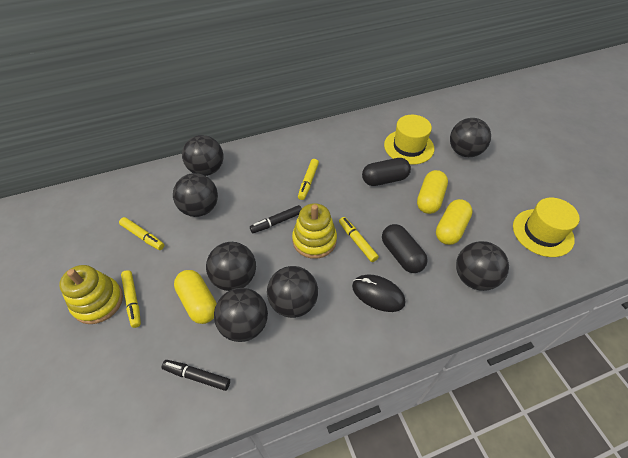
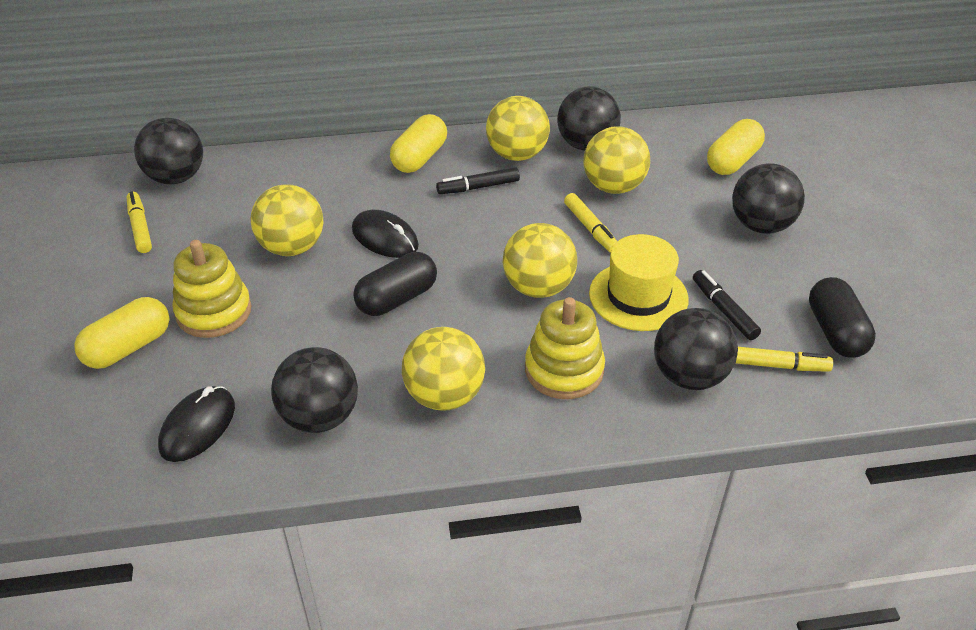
black ball: 7 -> 5
black mouse: 1 -> 2
yellow ball: 0 -> 5
yellow hat: 2 -> 1
yellow marker: 4 -> 3

